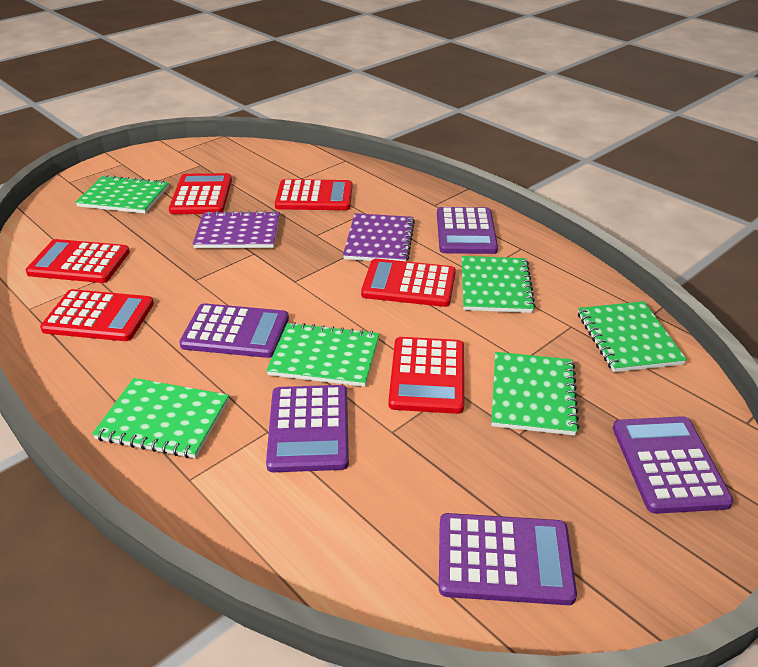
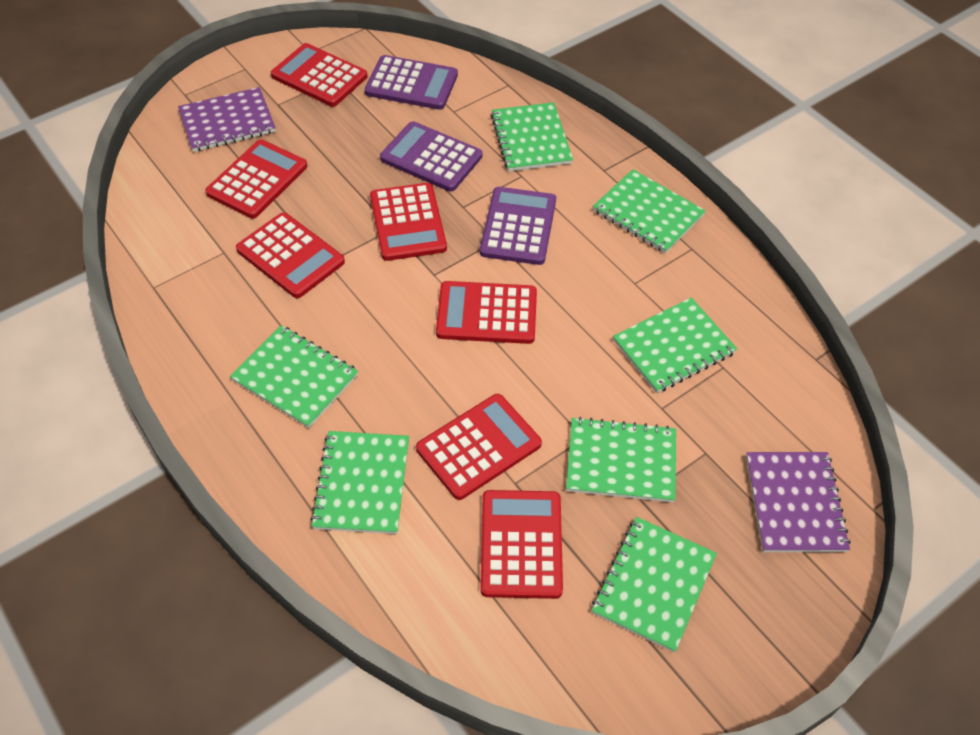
green notebook: 6 -> 7
purple calculator: 5 -> 3
red calculator: 6 -> 7

